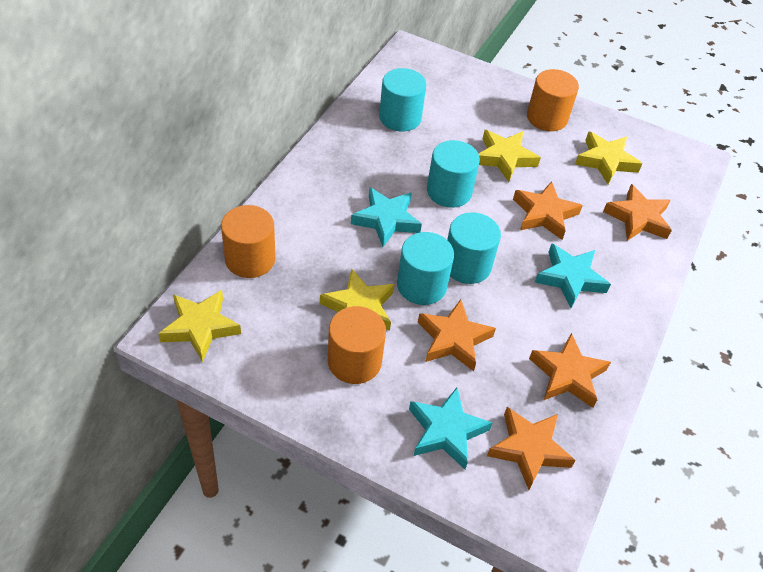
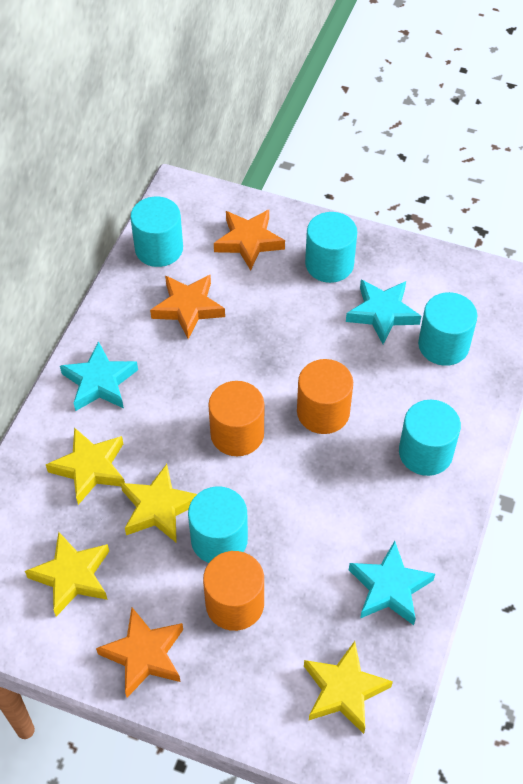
orange star: 5 -> 3
turquoise cylinder: 4 -> 5

